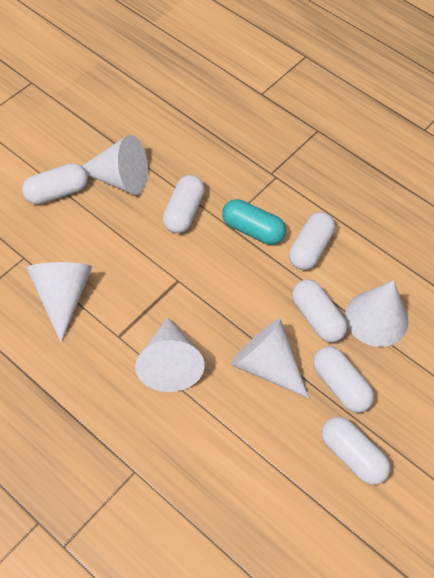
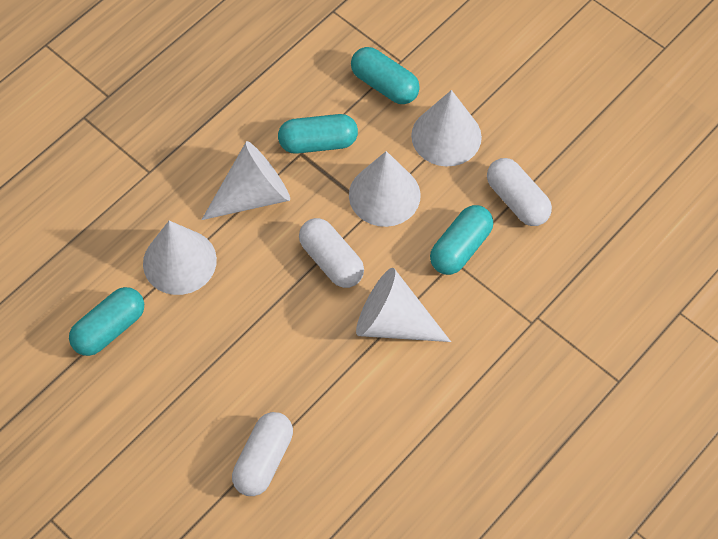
turquoise capsule: 1 -> 4
white capsule: 6 -> 3

